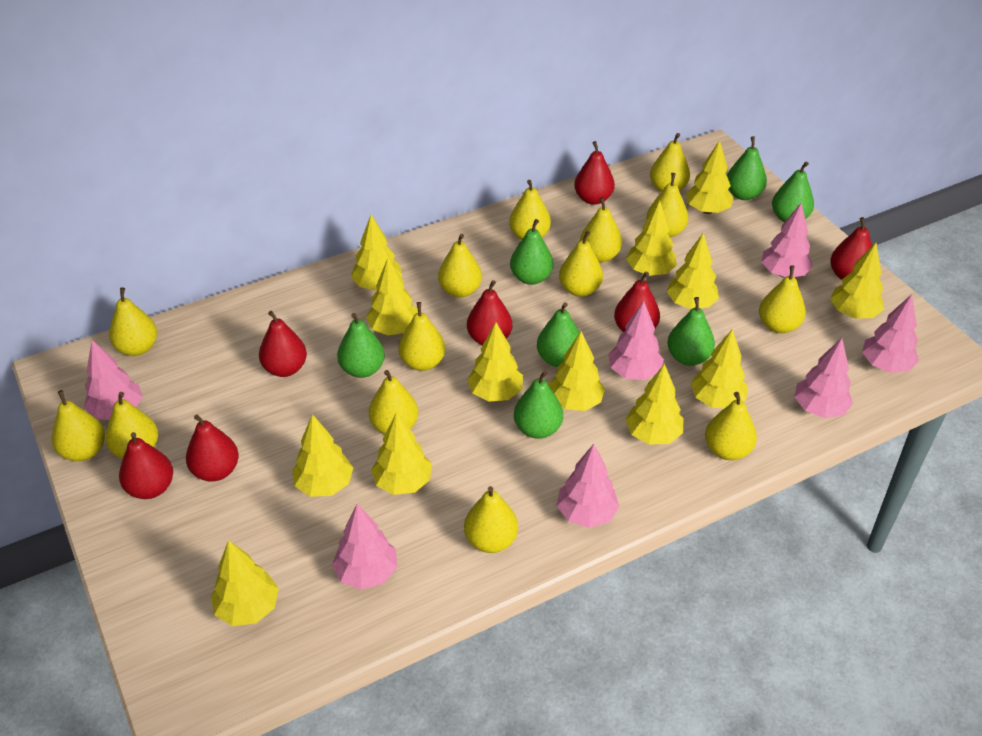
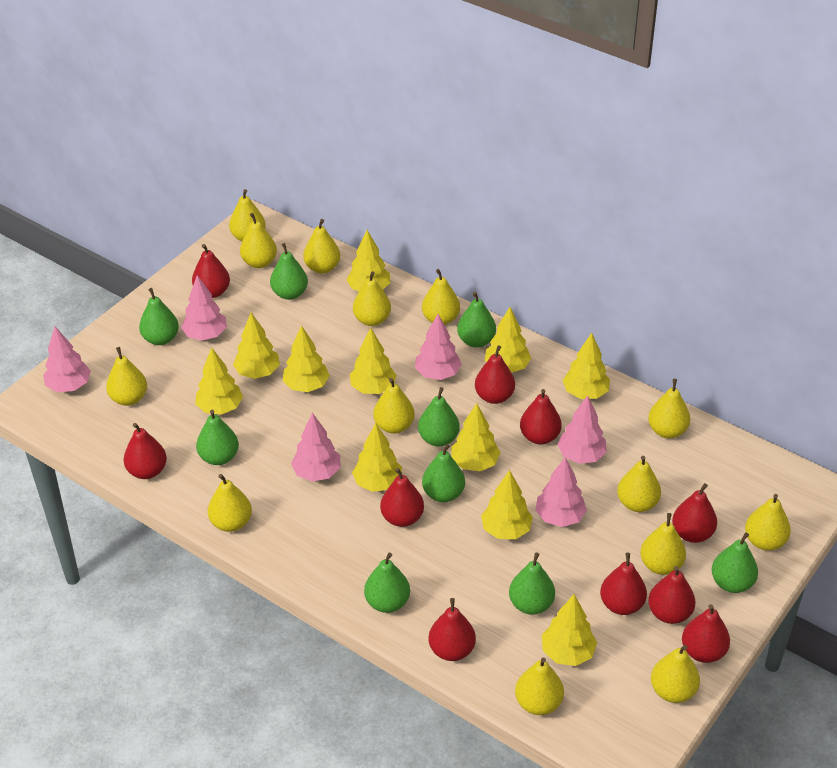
green pear: 7 -> 9
pink tree: 7 -> 6
red pear: 7 -> 10
yellow tree: 13 -> 11

